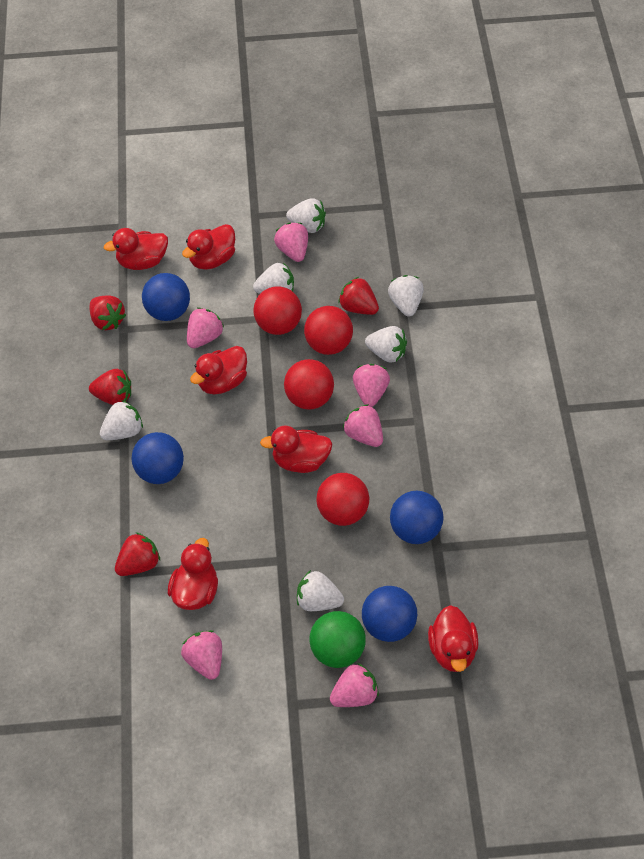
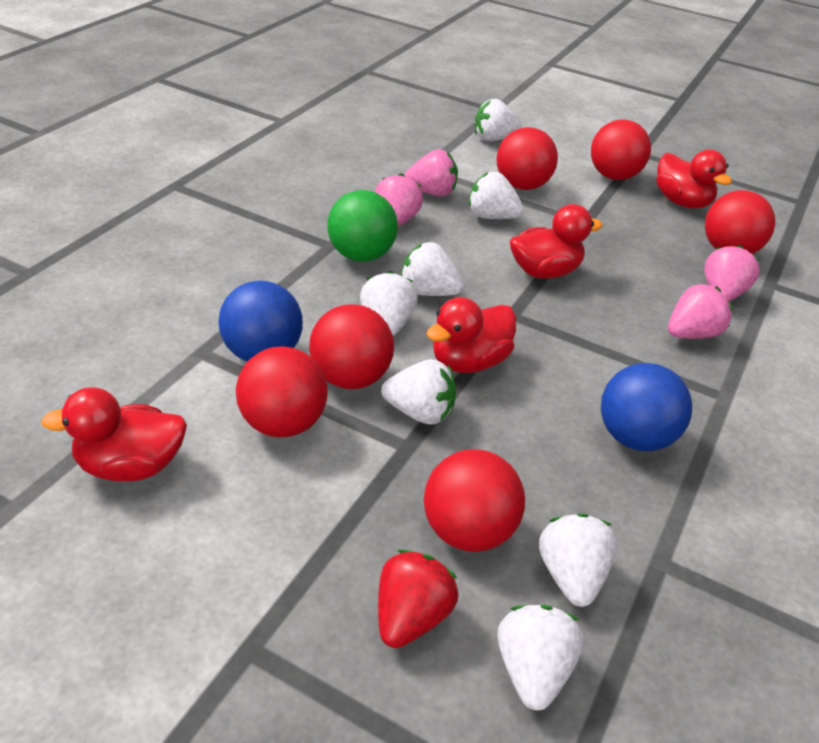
blue ball: 4 -> 2
pink strawberry: 6 -> 4
red ball: 4 -> 6
red duck: 6 -> 4
red strawberry: 4 -> 1
white strawberry: 6 -> 7

